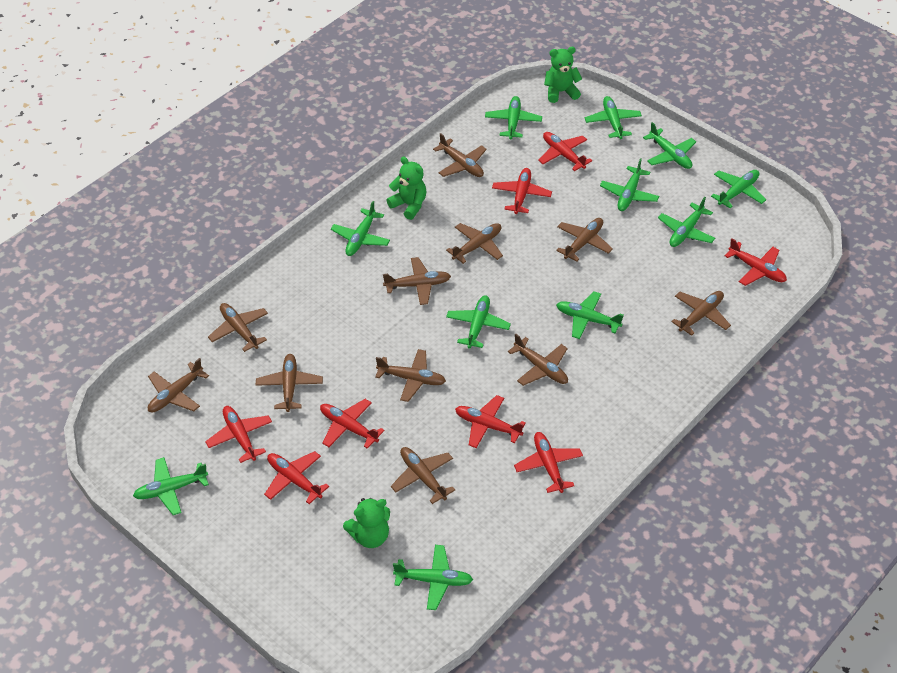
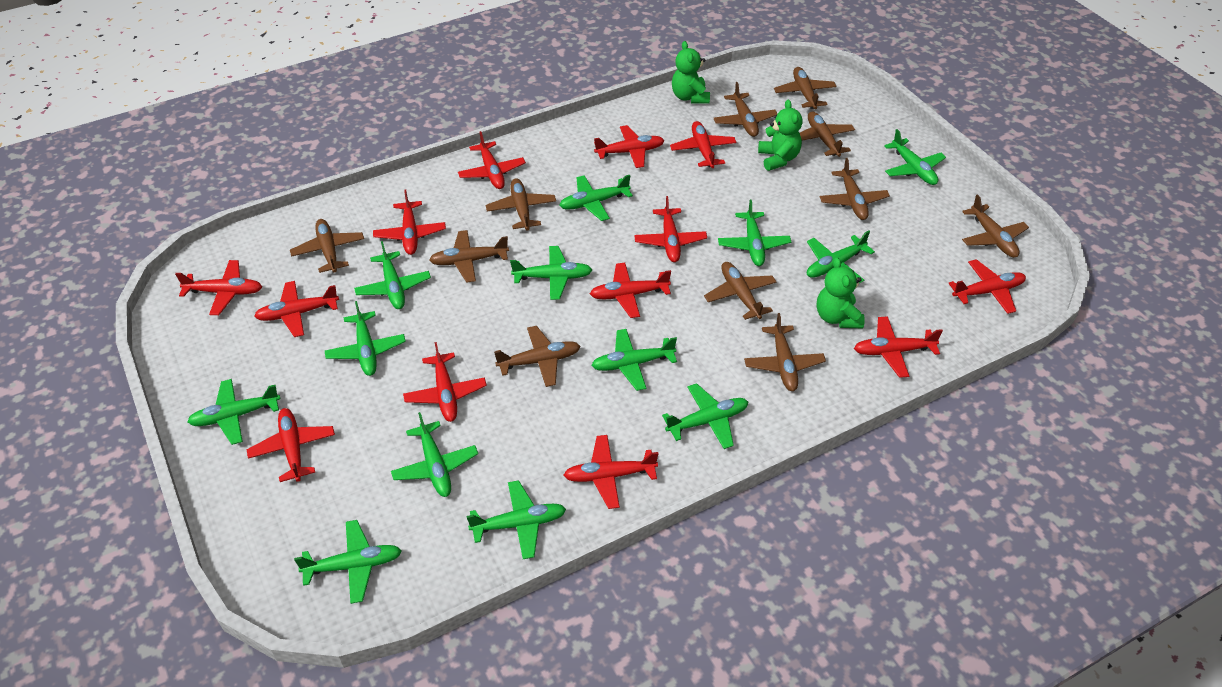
green plane: 11 -> 13
red plane: 8 -> 13

